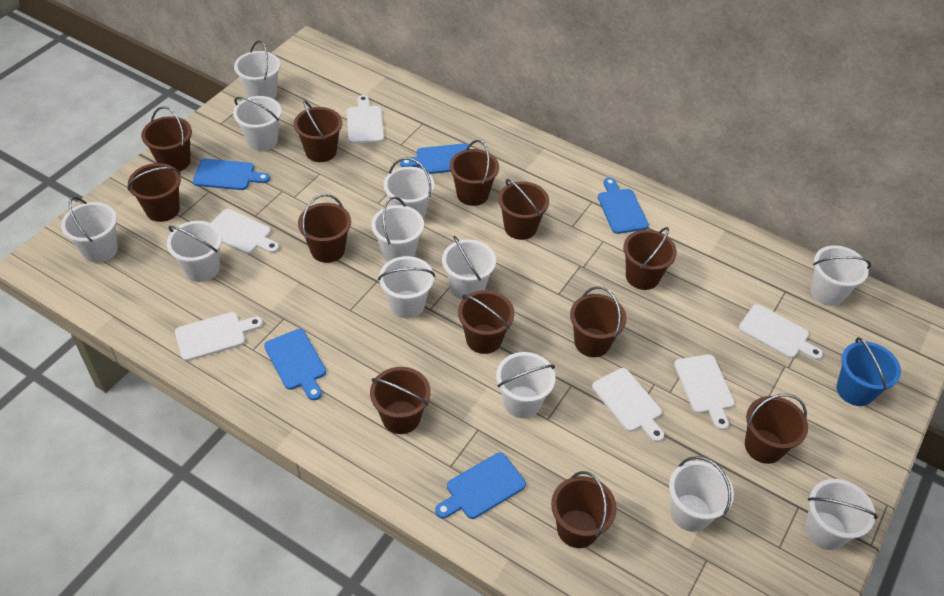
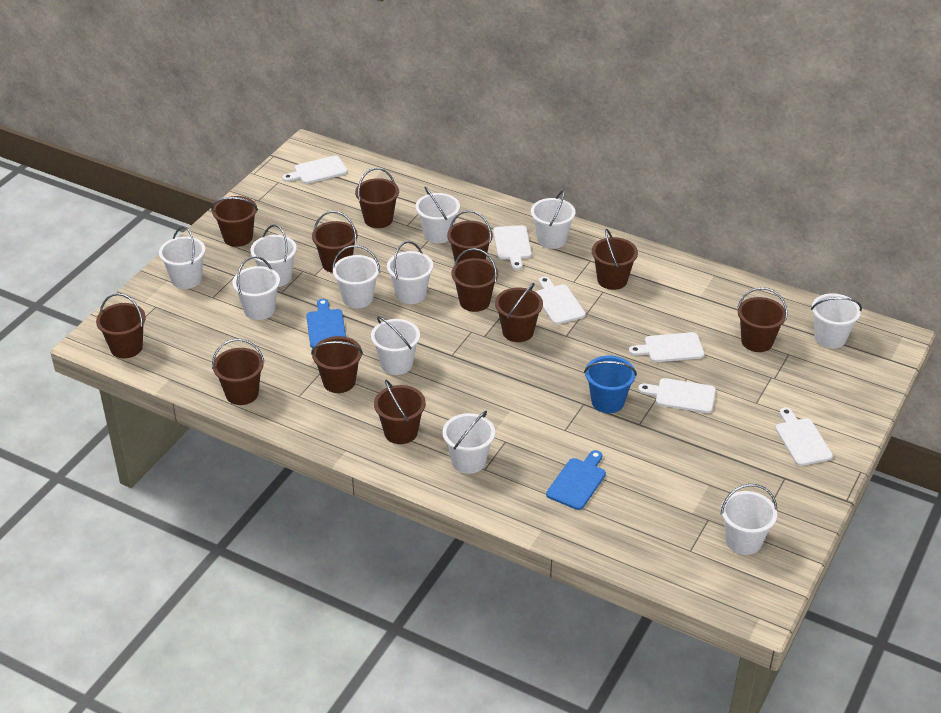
blue cutting board: 5 -> 2
white bucket: 12 -> 11

